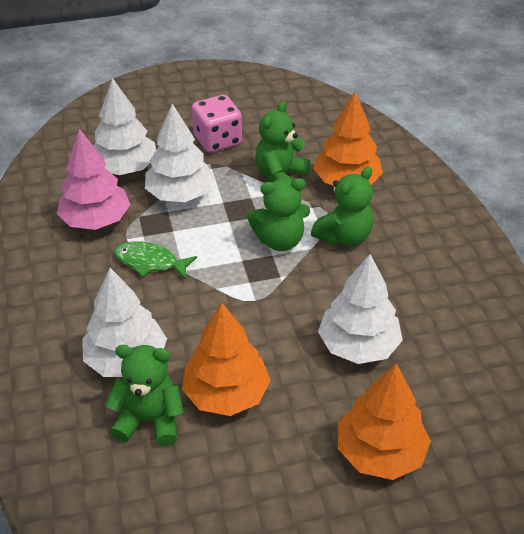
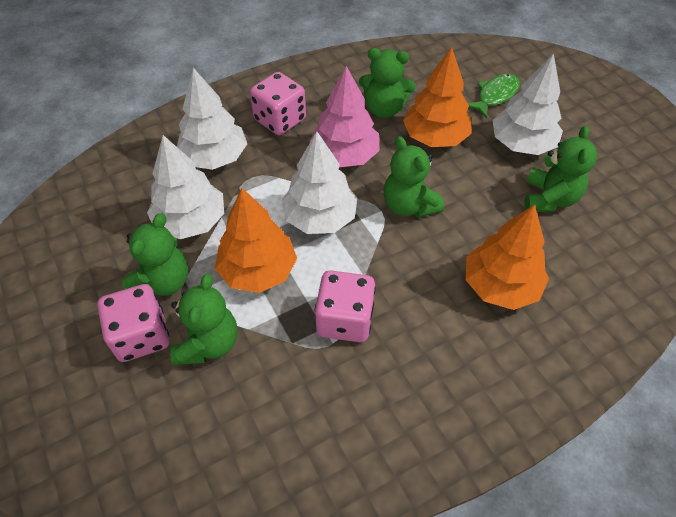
green teddy bear: 4 -> 5
pink dice: 1 -> 3

